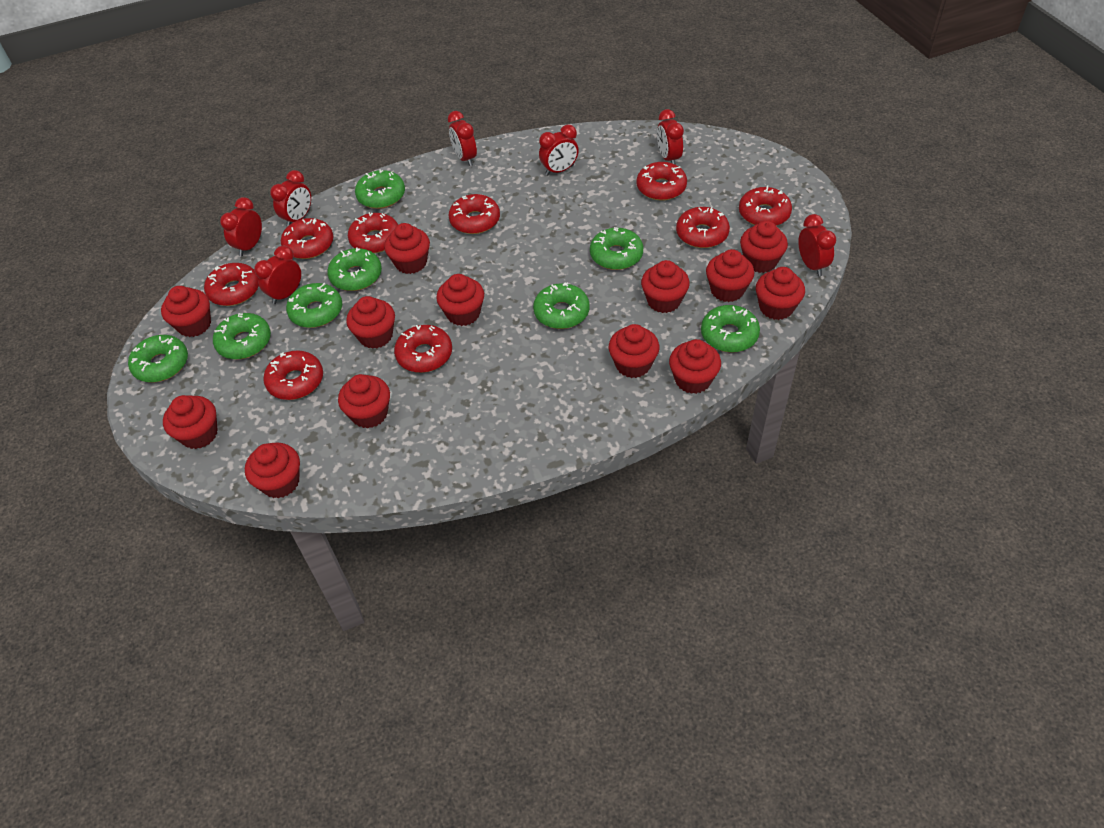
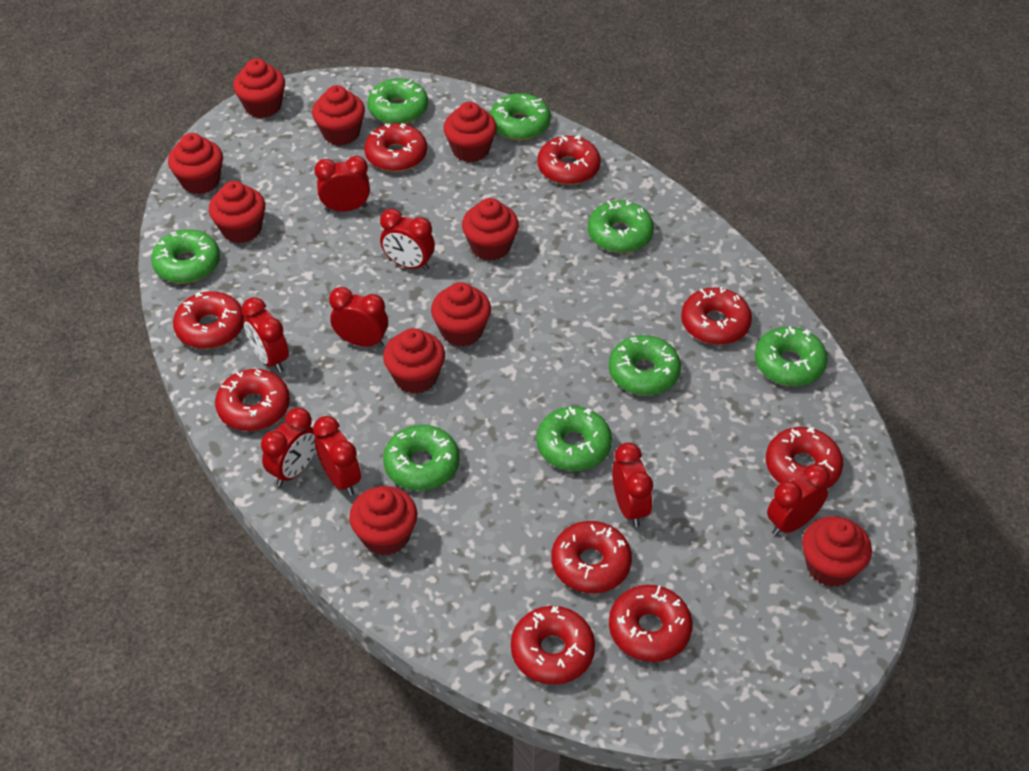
red clock: 7 -> 8
red cupcake: 13 -> 10

